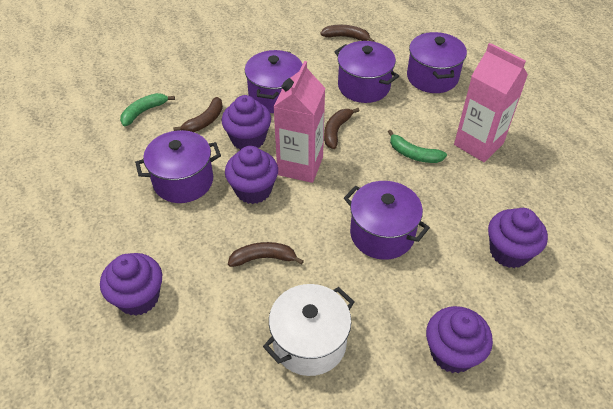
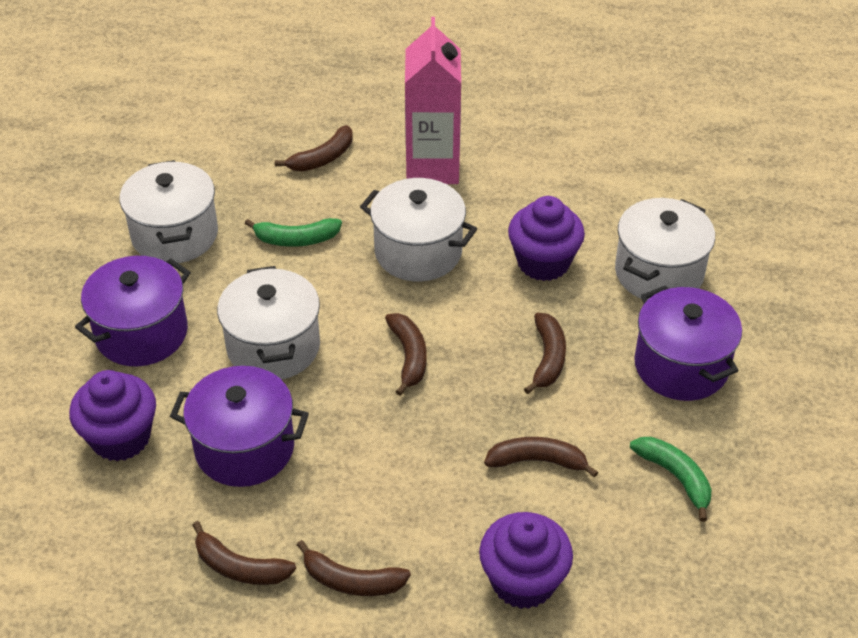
brown banana: 4 -> 6
pink carton: 2 -> 1
purple cupcake: 5 -> 3
purple pot: 5 -> 3
white pot: 1 -> 4

